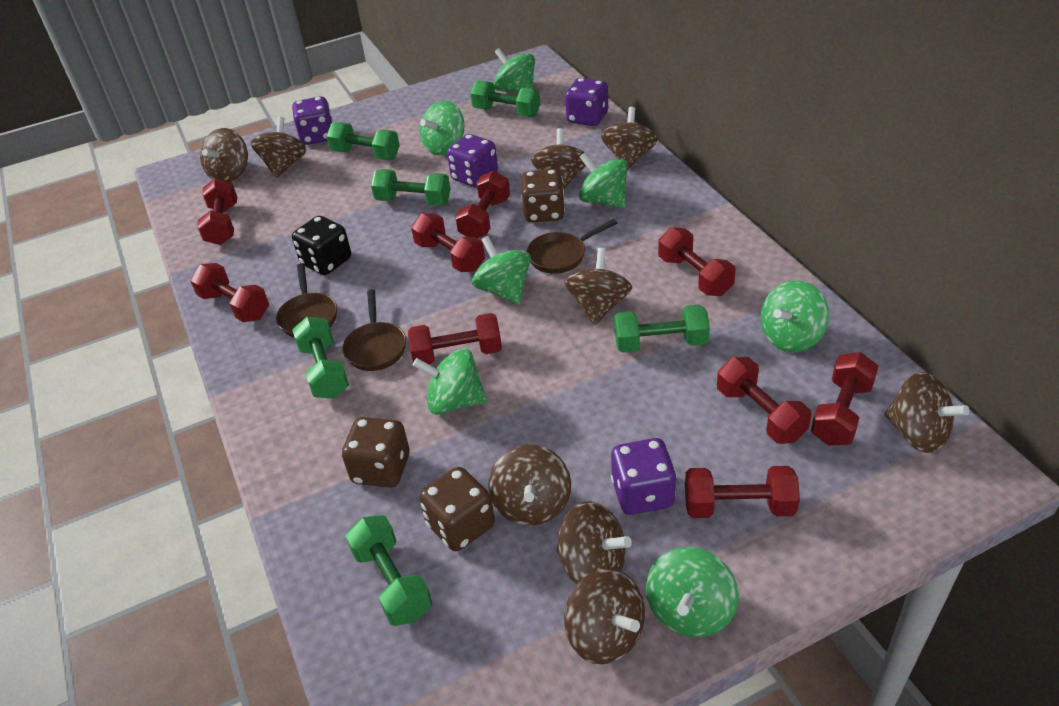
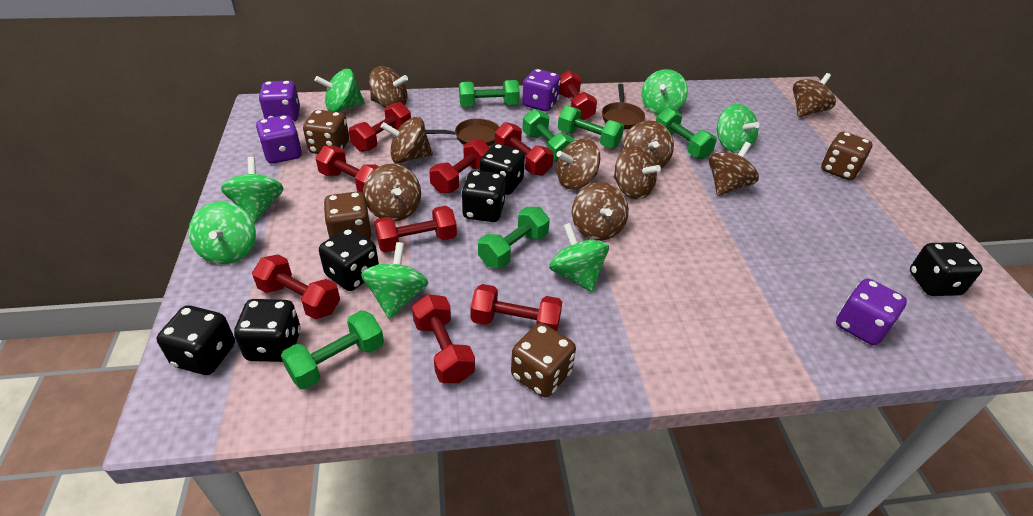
black dice: 1 -> 6
brown dice: 3 -> 4
brown pan: 3 -> 2

